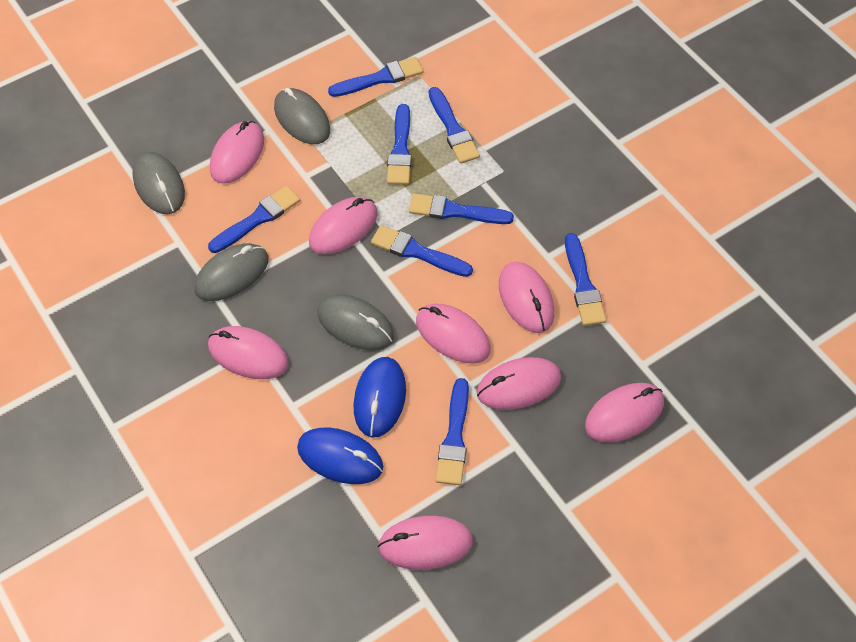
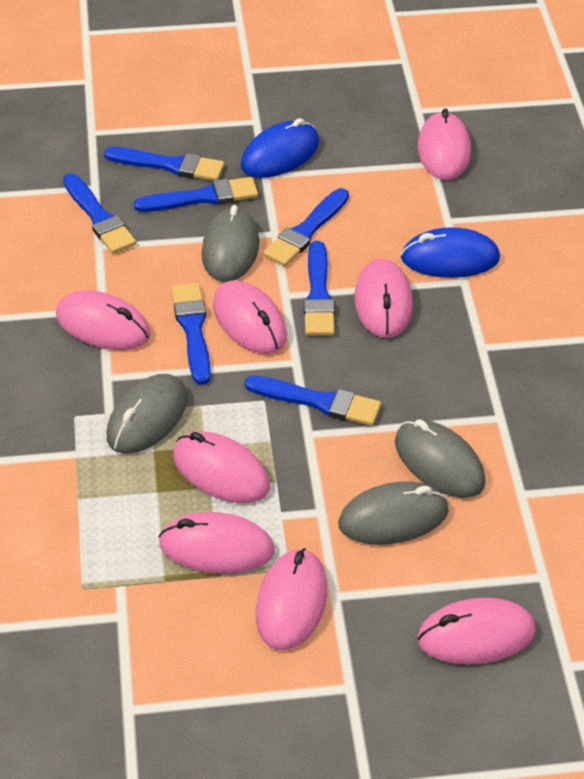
blue brush: 8 -> 7

